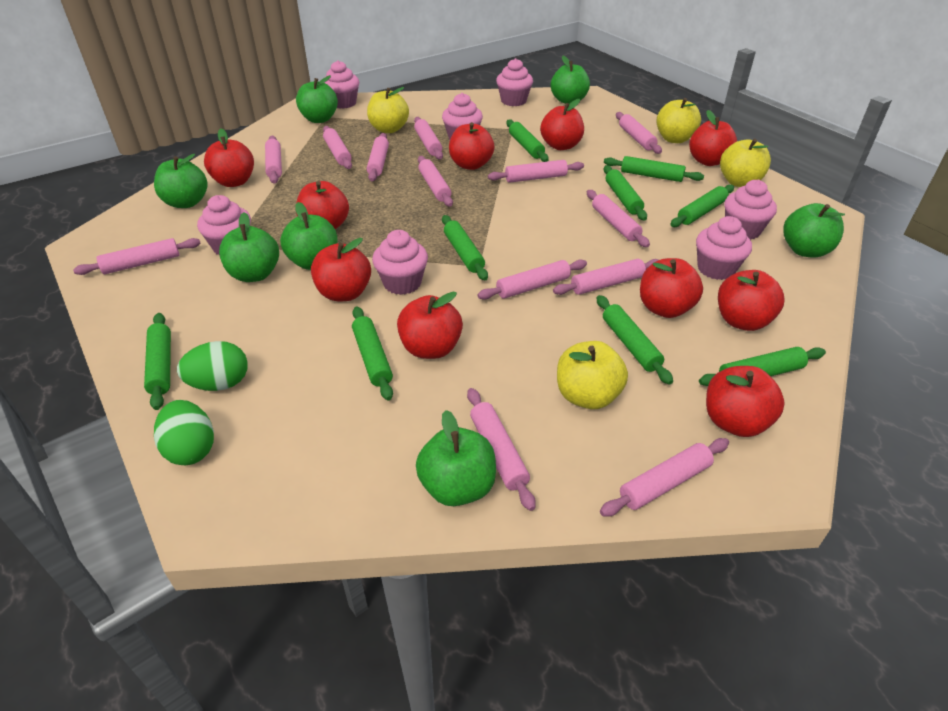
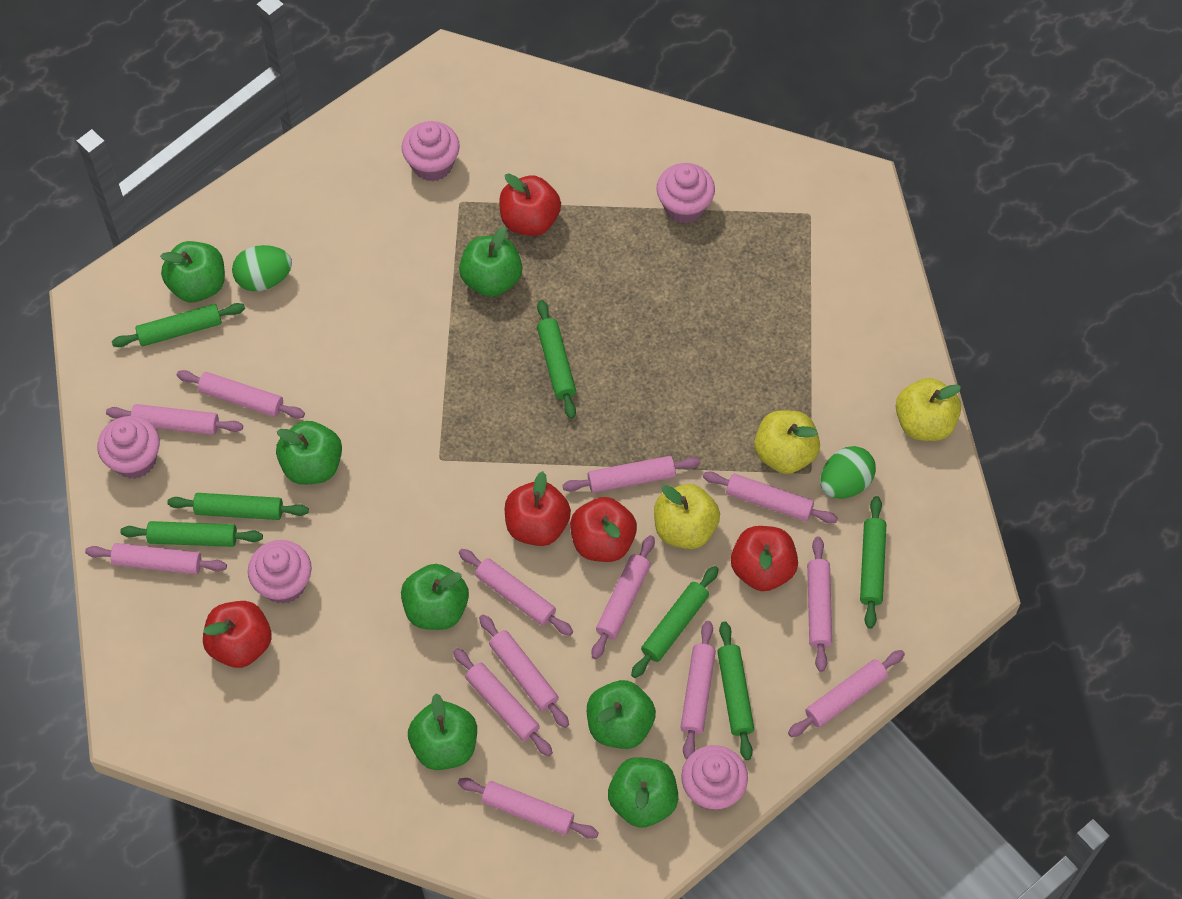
green rolling pin: 9 -> 7
pink cupcake: 7 -> 5
red apple: 10 -> 5
yellow apple: 4 -> 3

